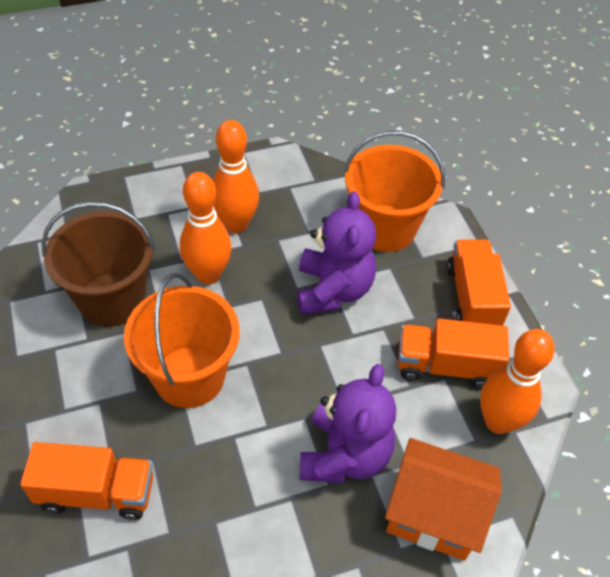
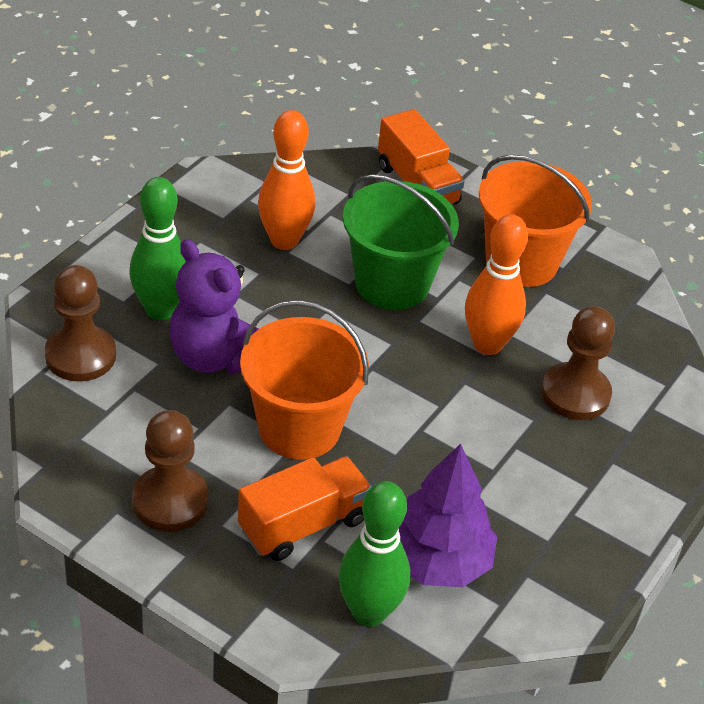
brown bucket: 1 -> 0
brown pawn: 0 -> 3
green bowling pin: 0 -> 2
green bucket: 0 -> 1
orange bowling pin: 3 -> 2
orange house: 1 -> 0
orange truck: 3 -> 2
purple teddy bear: 2 -> 1
purple tree: 0 -> 1

